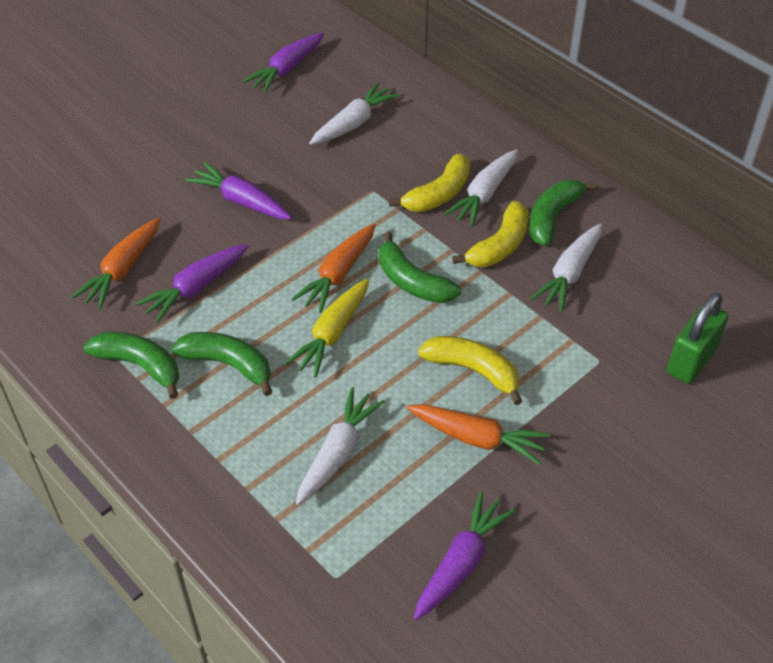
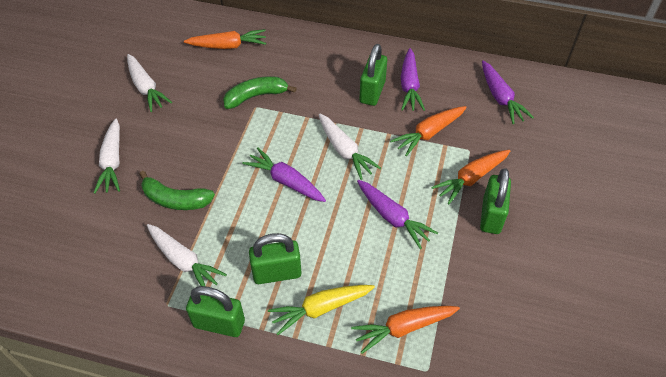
green banana: 4 -> 2
green padlock: 1 -> 4
orange carrot: 3 -> 4
yellow banana: 3 -> 0

